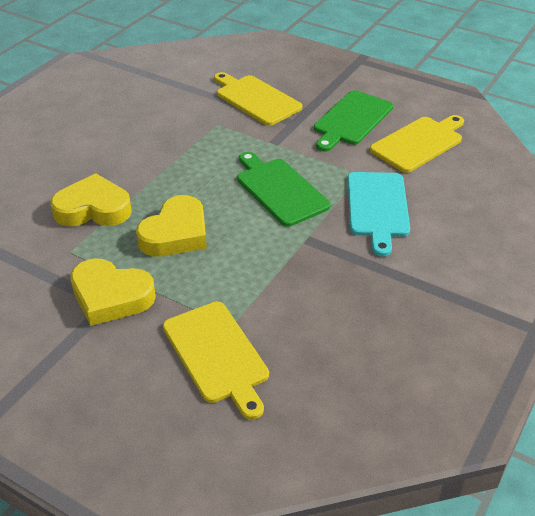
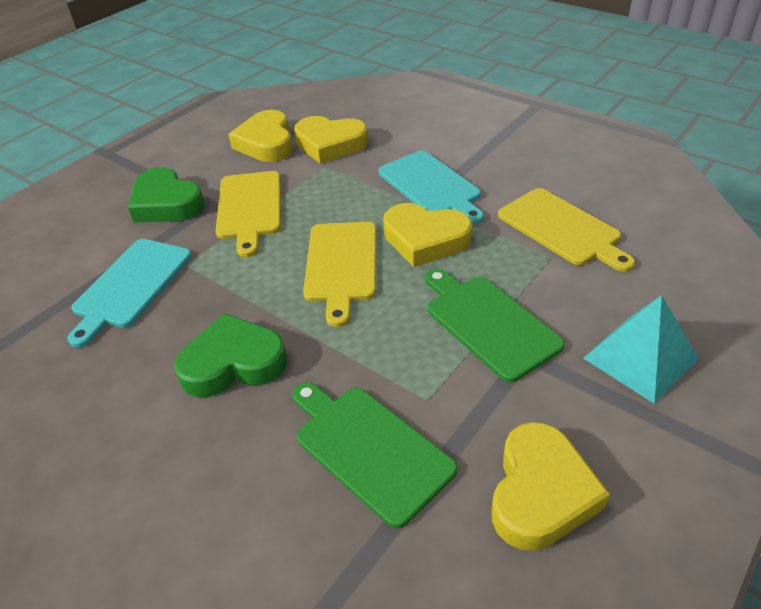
green heart: 0 -> 2
turquoise cutting board: 1 -> 2
turquoise pyramid: 0 -> 1
yellow heart: 3 -> 4

